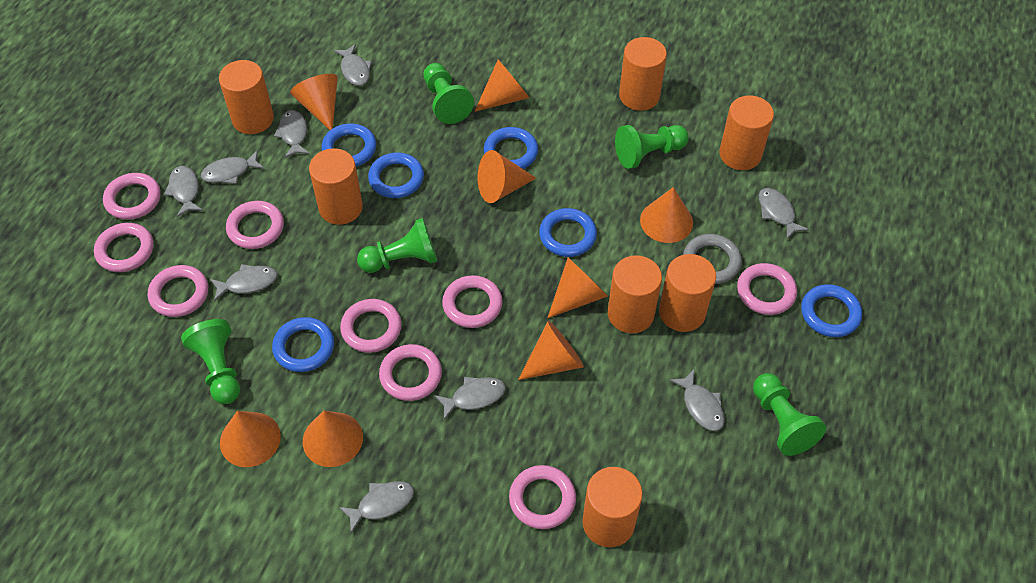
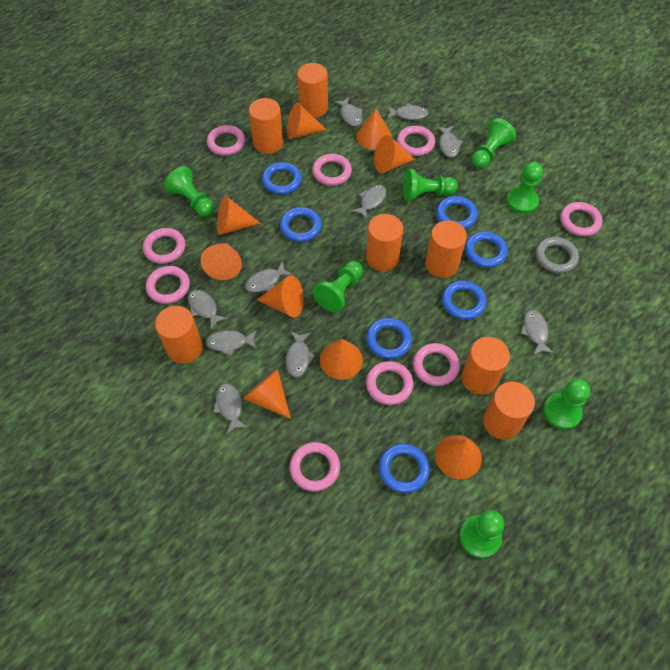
blue ring: 6 -> 7
green pawn: 5 -> 7
grey fish: 9 -> 10
orange cone: 8 -> 9

